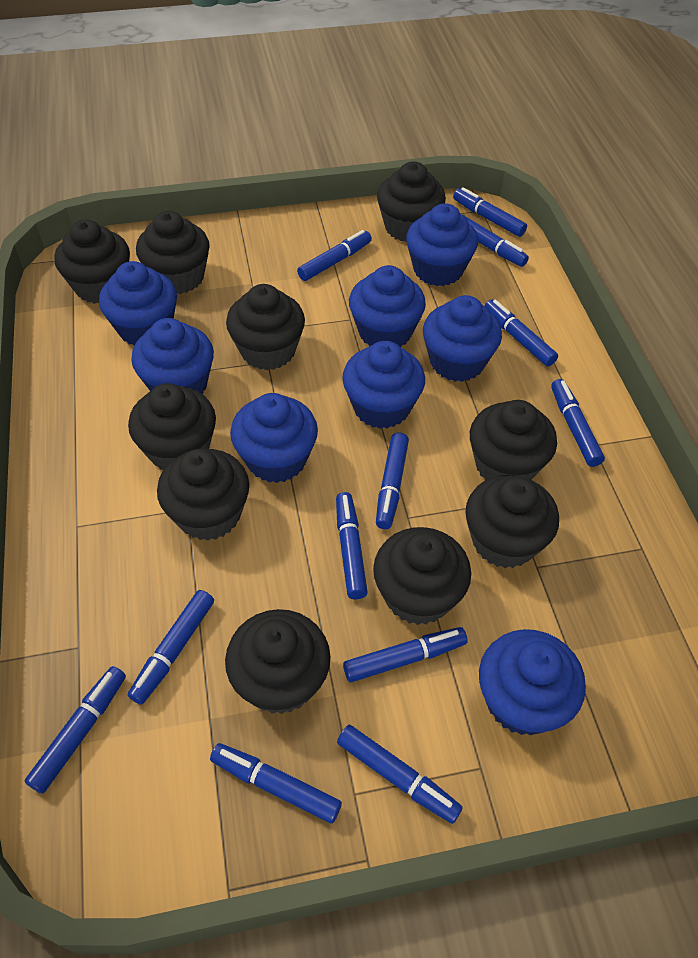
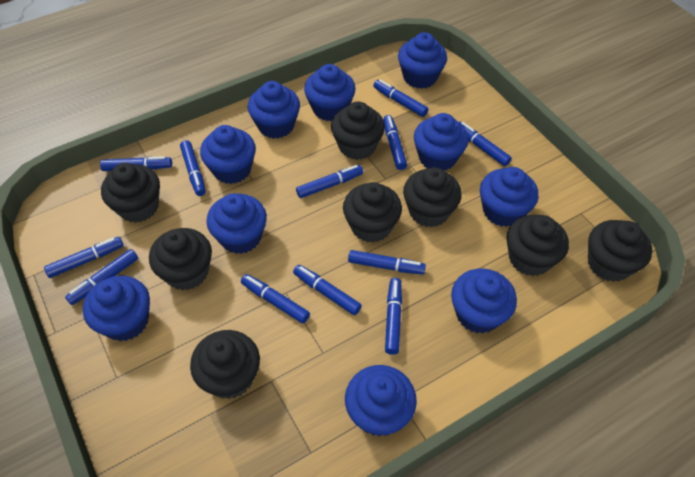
black cupcake: 10 -> 8
blue cupcake: 8 -> 10

